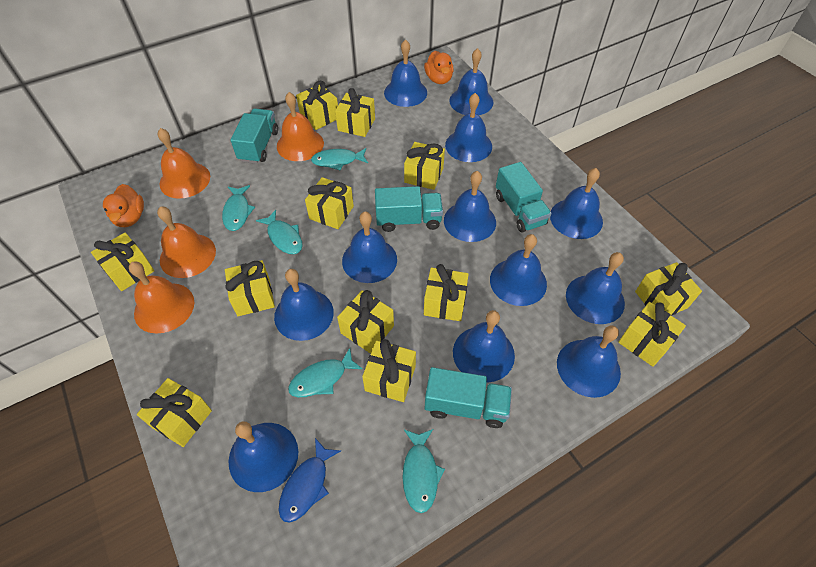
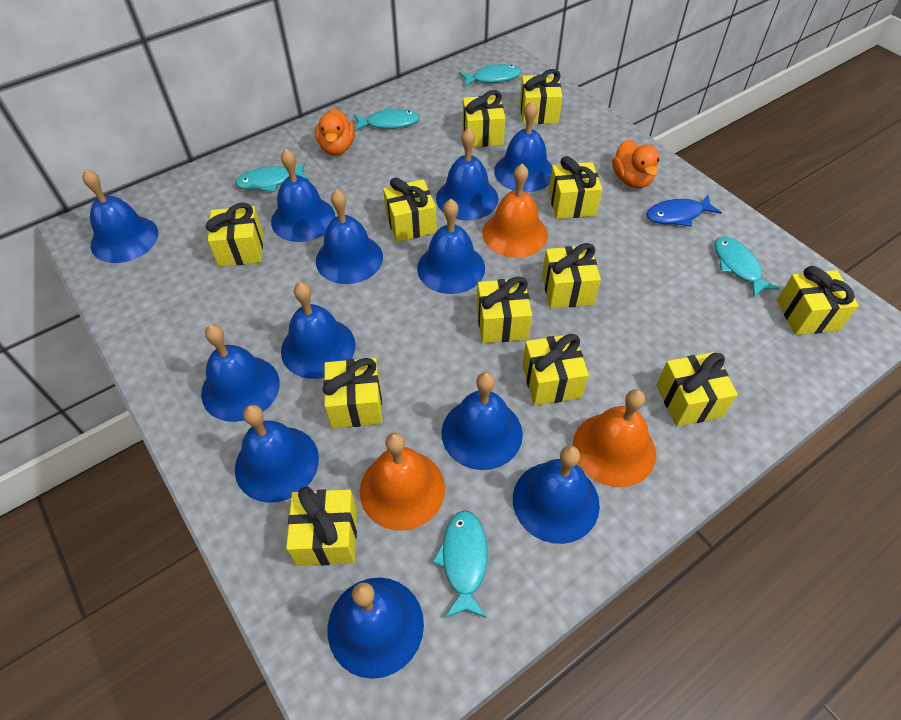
orange bell: 4 -> 3
turquoise truck: 4 -> 0

